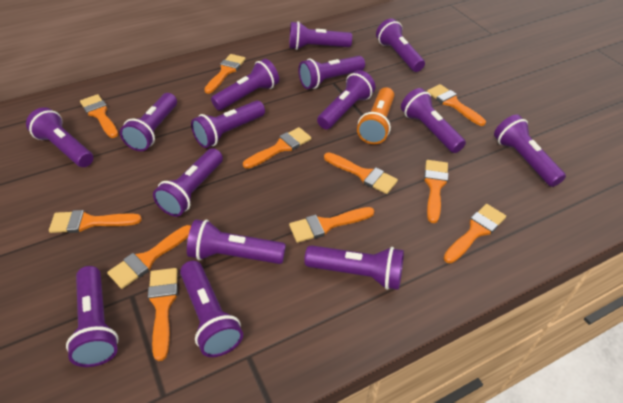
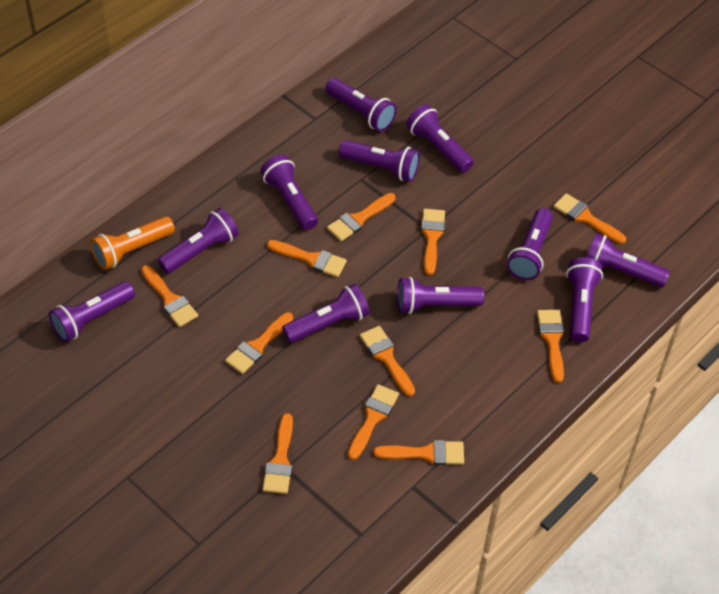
purple flashlight: 15 -> 11

